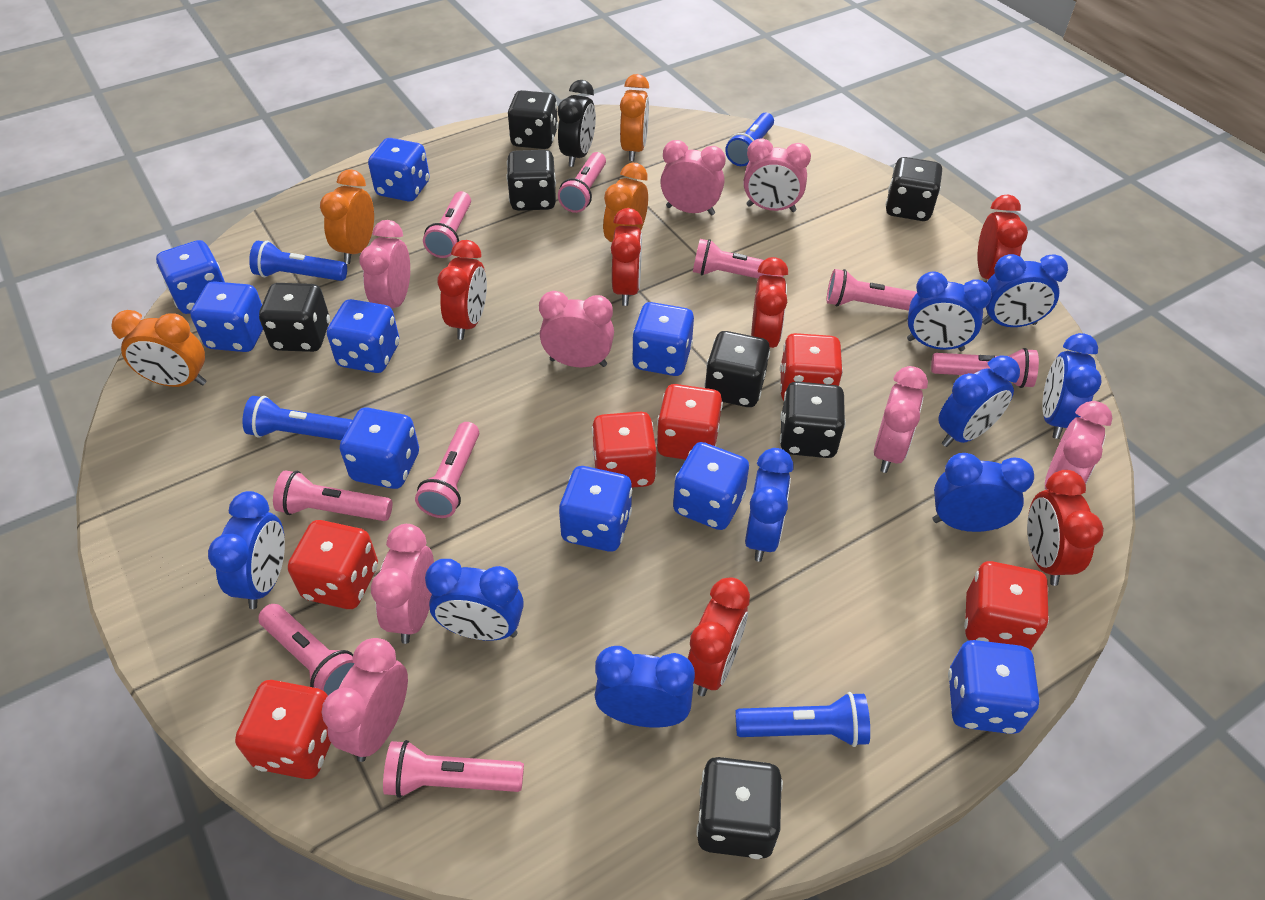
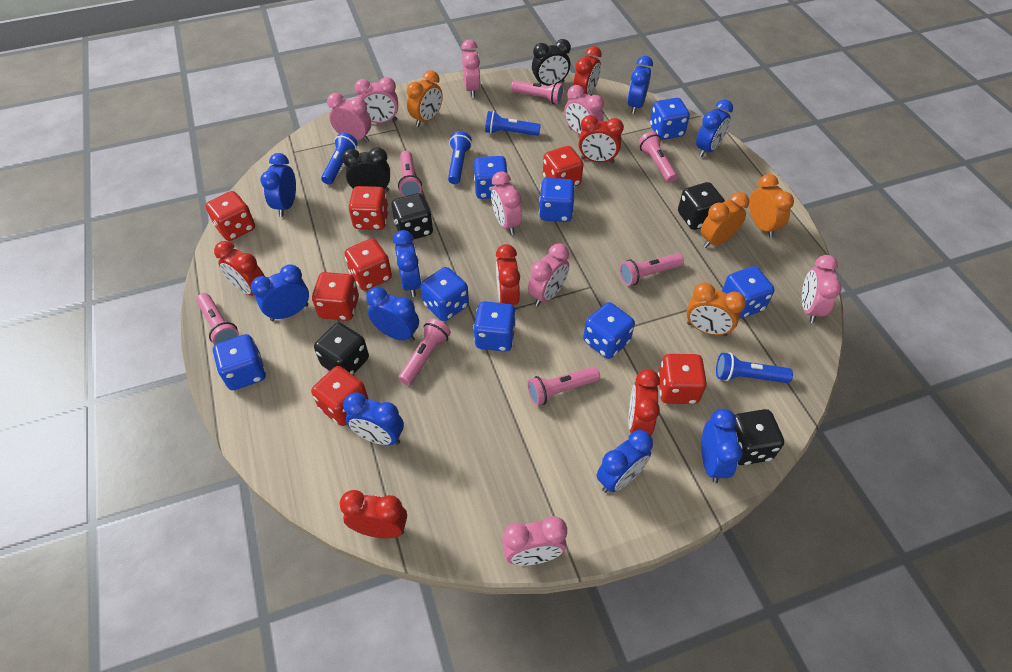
black clock: 1 -> 2
black dice: 7 -> 4
blue dice: 9 -> 8
pink flashlight: 9 -> 7
red dice: 6 -> 7

